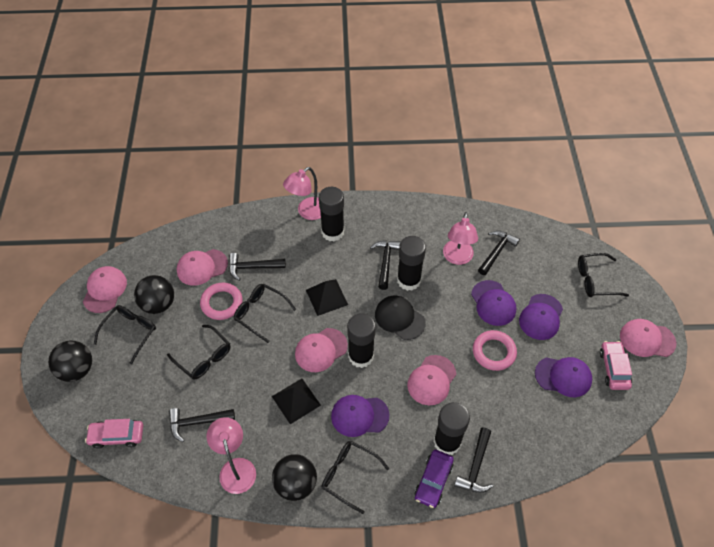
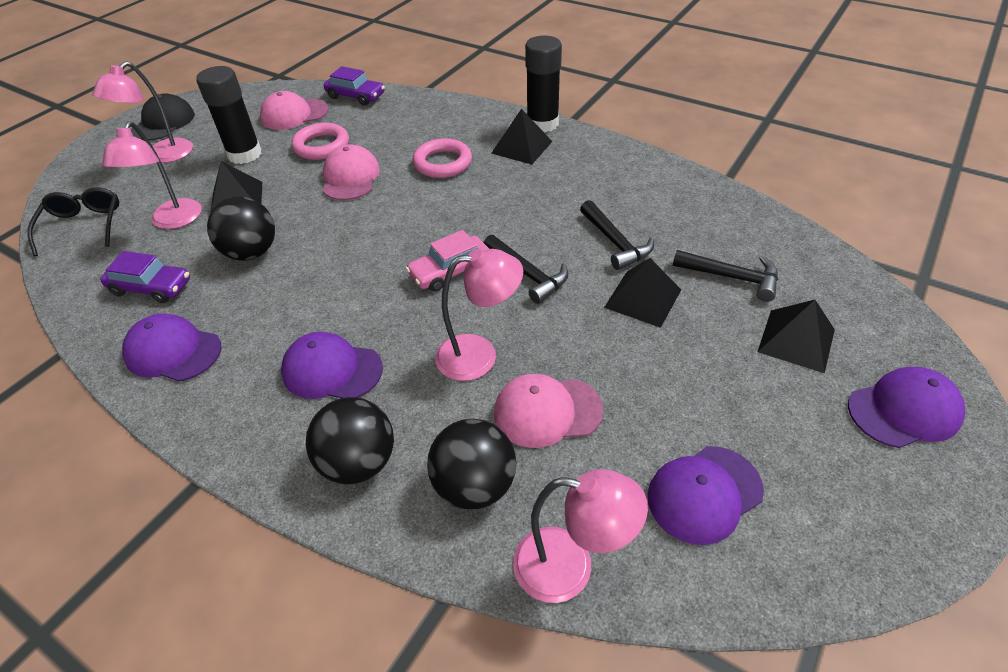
black glasses: 5 -> 1
black glue stick: 4 -> 2
black hammer: 5 -> 3
black pyramid: 2 -> 4
pink cap: 5 -> 3
pink car: 2 -> 1
pink lamp: 3 -> 4
purple car: 1 -> 2

